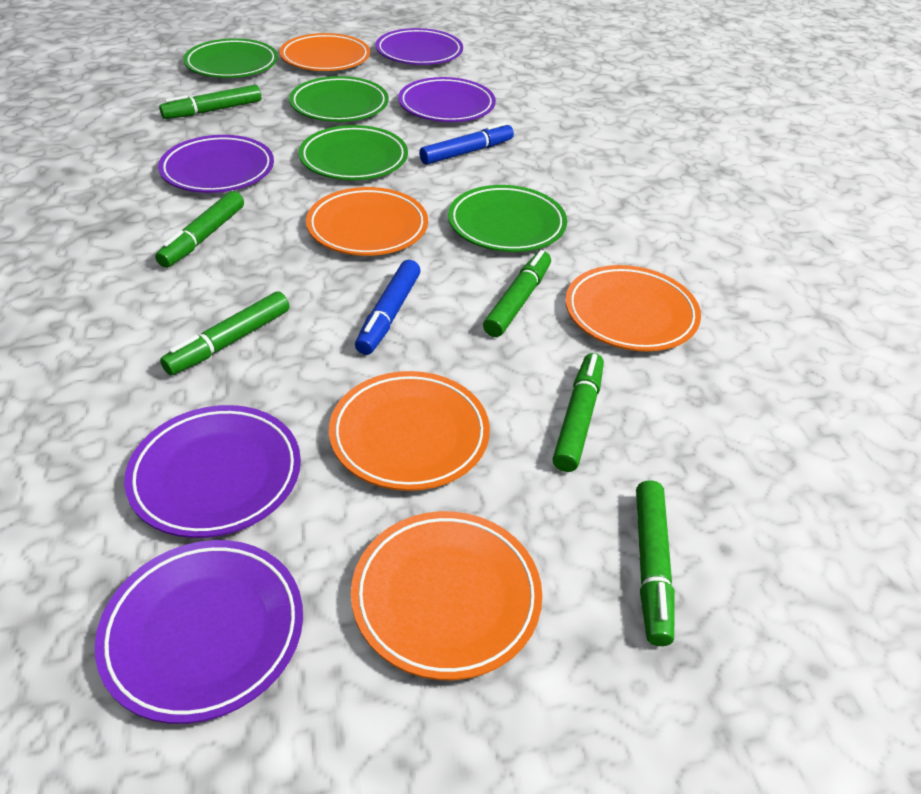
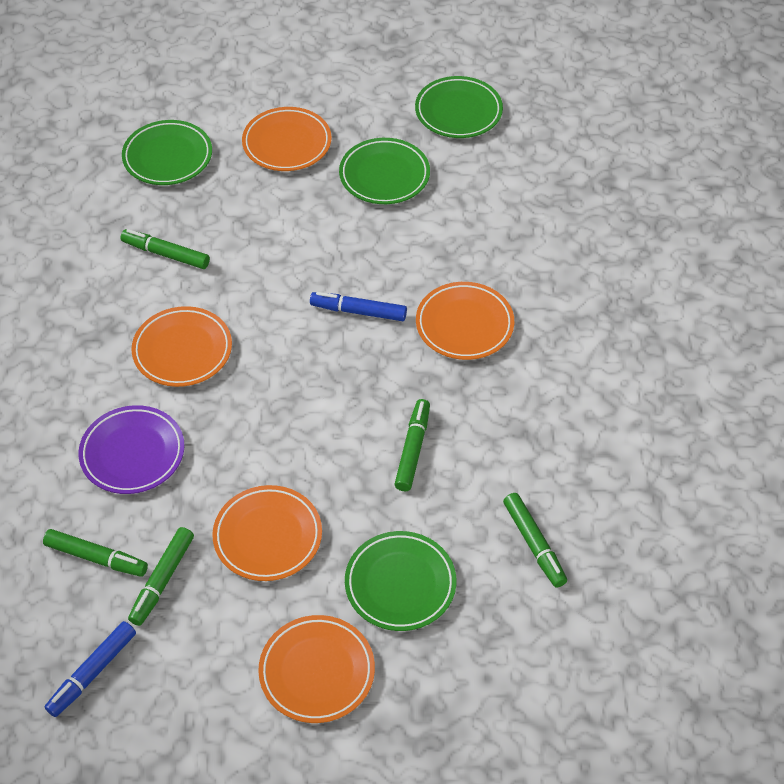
green marker: 6 -> 5
purple plate: 5 -> 1

